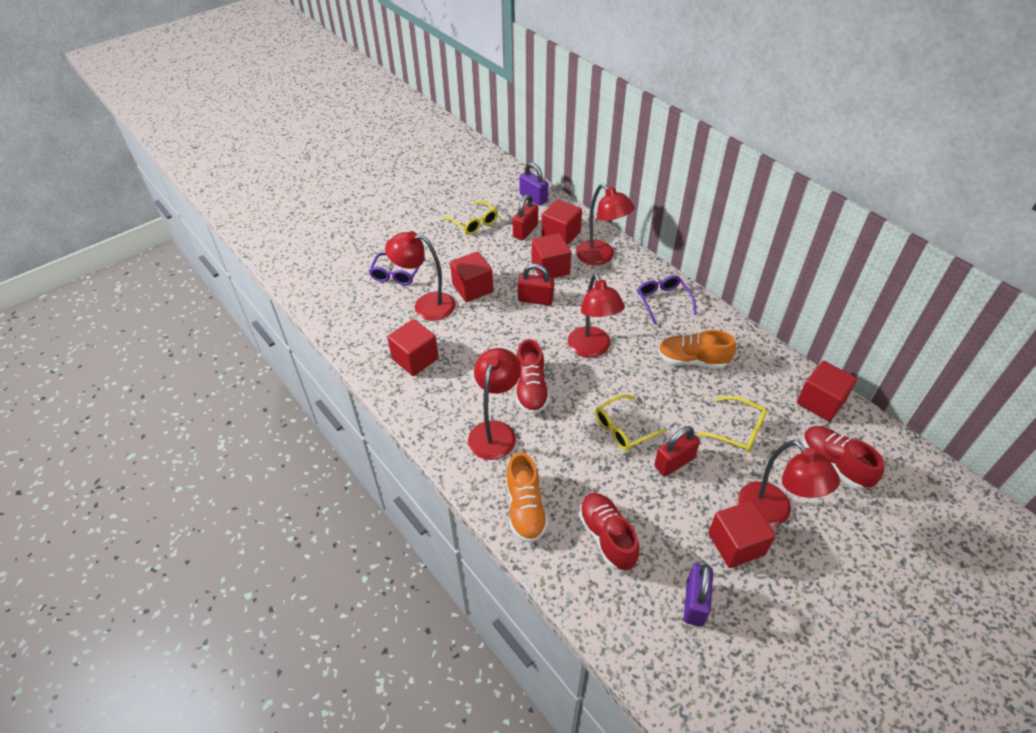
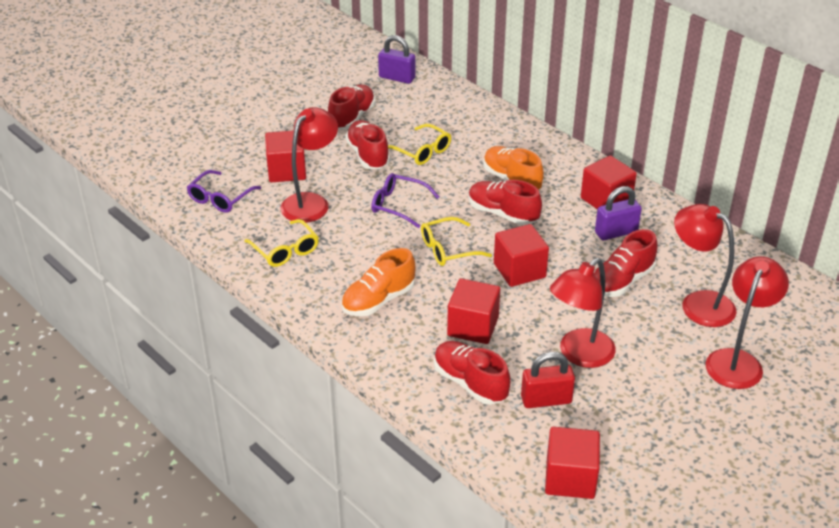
red cube: 6 -> 5
red lamp: 5 -> 4
red padlock: 3 -> 1
red shoe: 3 -> 5

